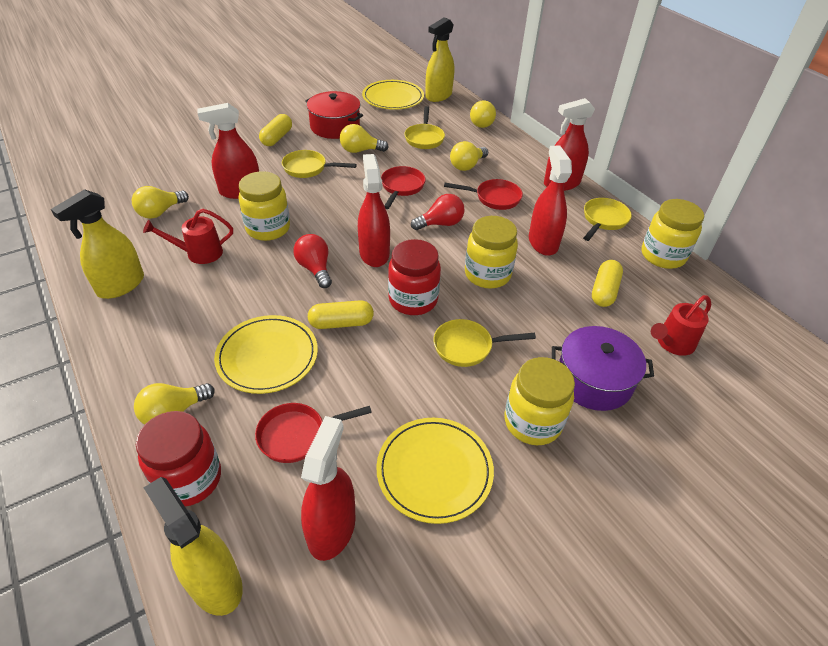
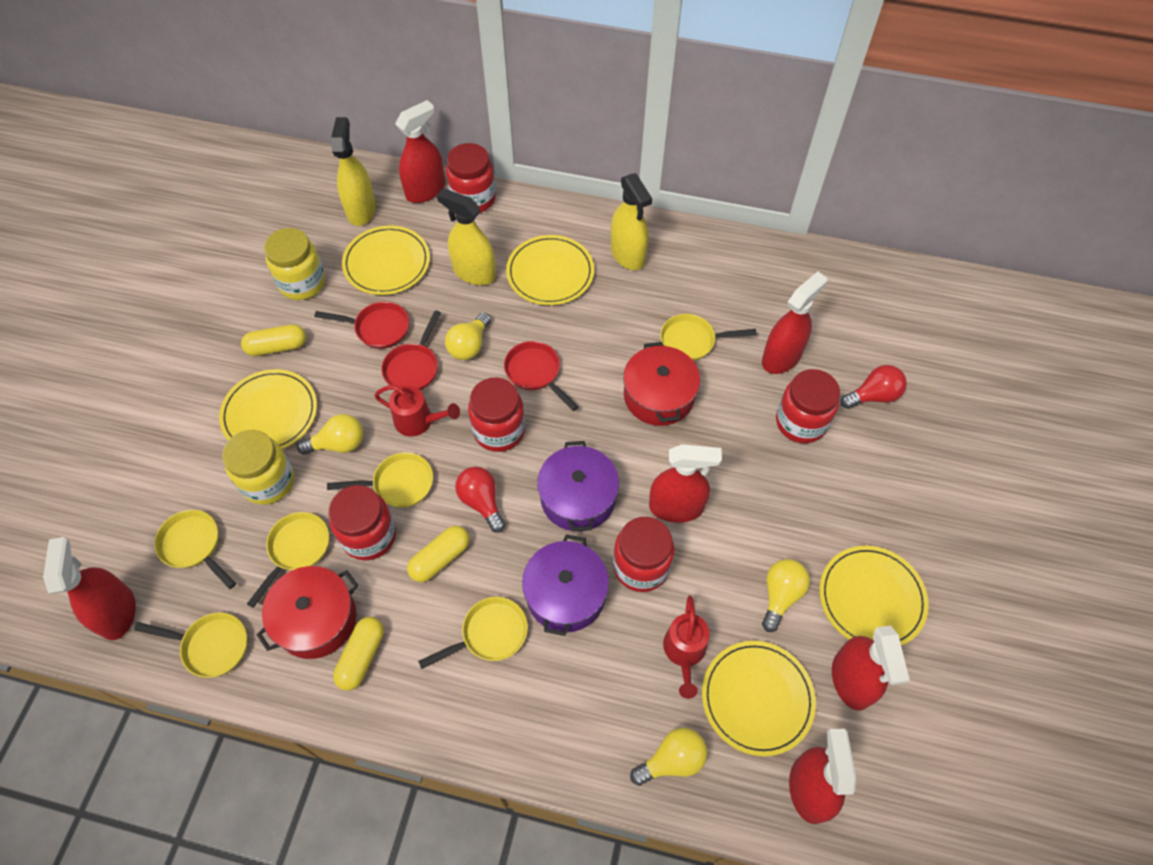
purple pot: 1 -> 2
red jar: 2 -> 5
red pot: 1 -> 2
red spray bottle: 5 -> 6
yellow jar: 4 -> 2
yellow light bulb: 5 -> 4
yellow pan: 4 -> 6
yellow plate: 3 -> 5

